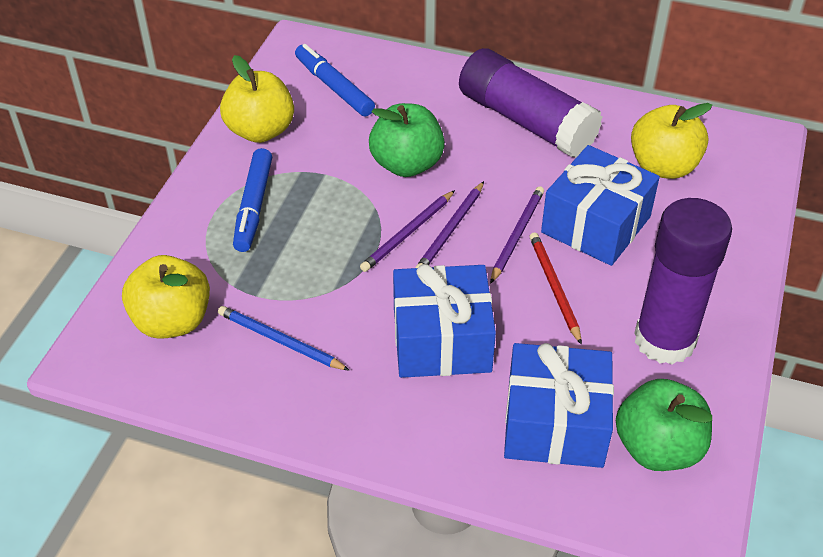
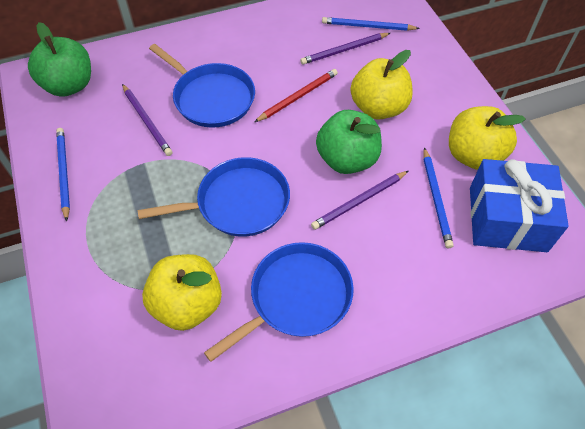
blue gift: 3 -> 1
blue marker: 2 -> 0
blue pan: 0 -> 3
blue pencil: 1 -> 3
purple glue stick: 2 -> 0

